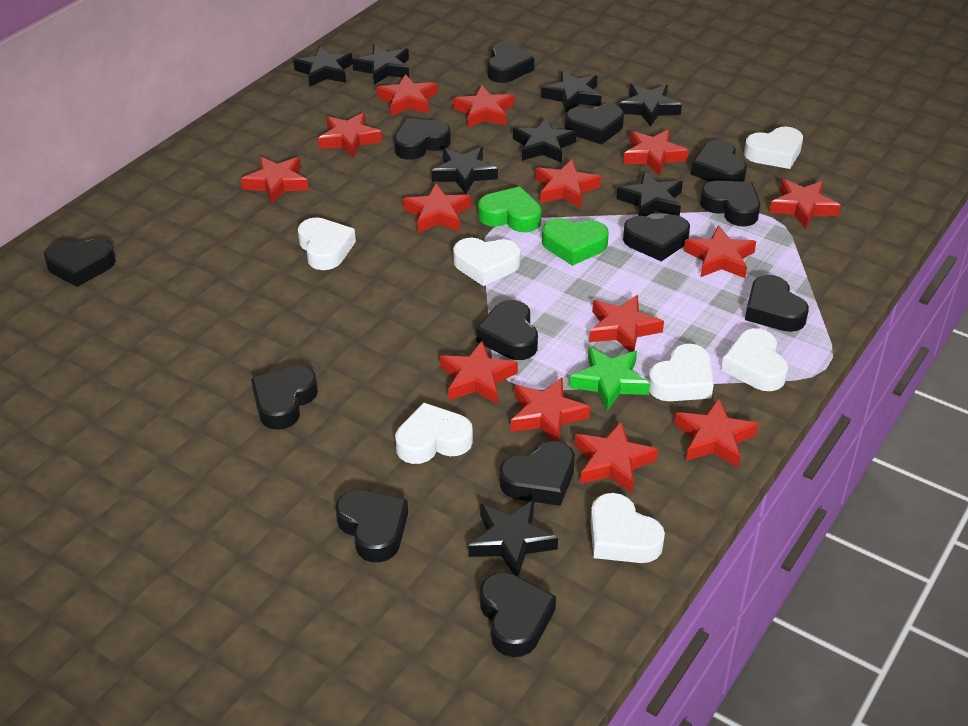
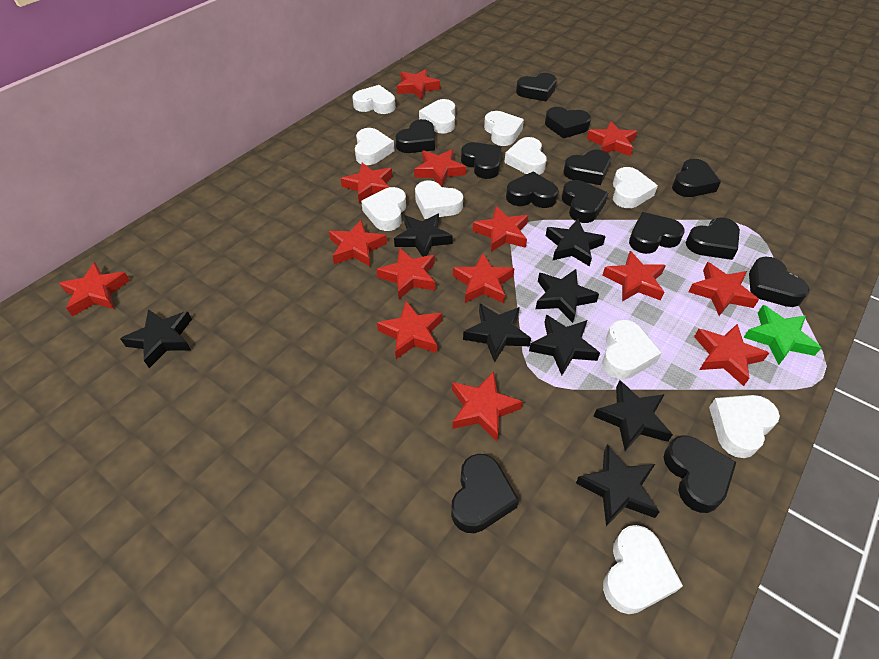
green heart: 2 -> 0
white heart: 7 -> 11

